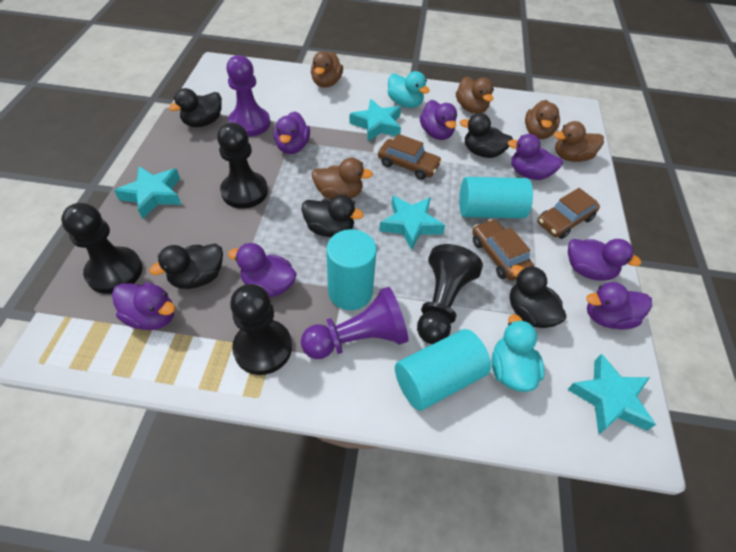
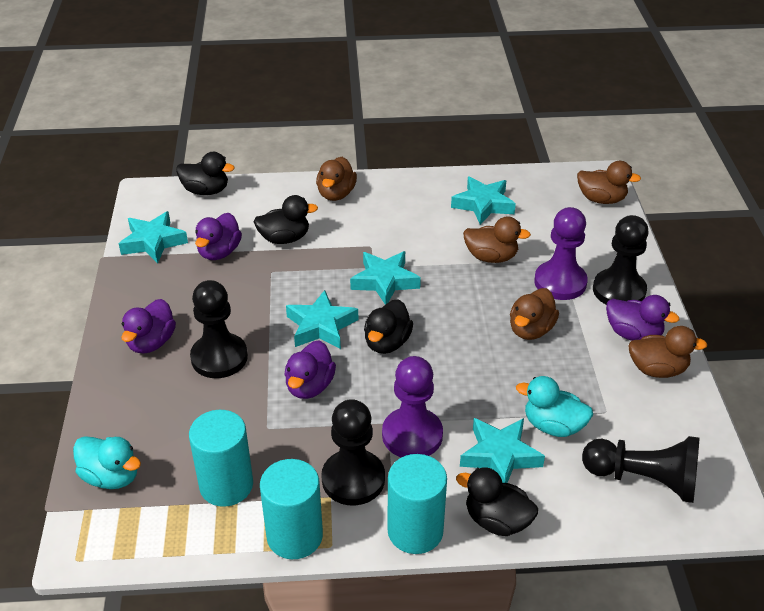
black duck: 5 -> 4
brown car: 3 -> 0
purple duck: 7 -> 4
turquoise star: 4 -> 5

